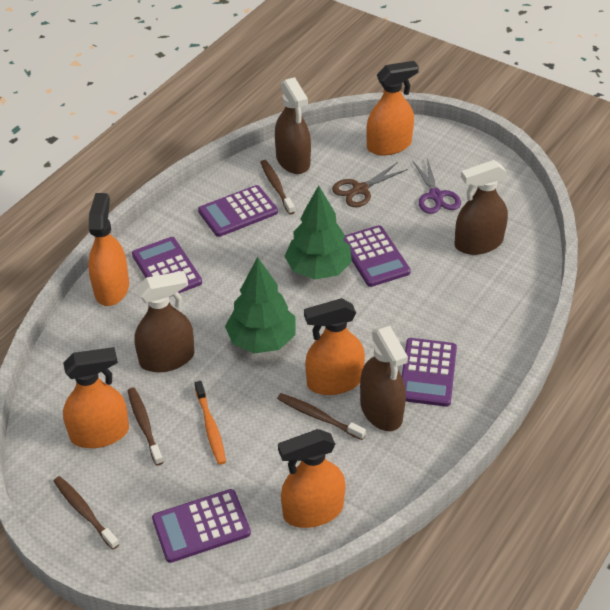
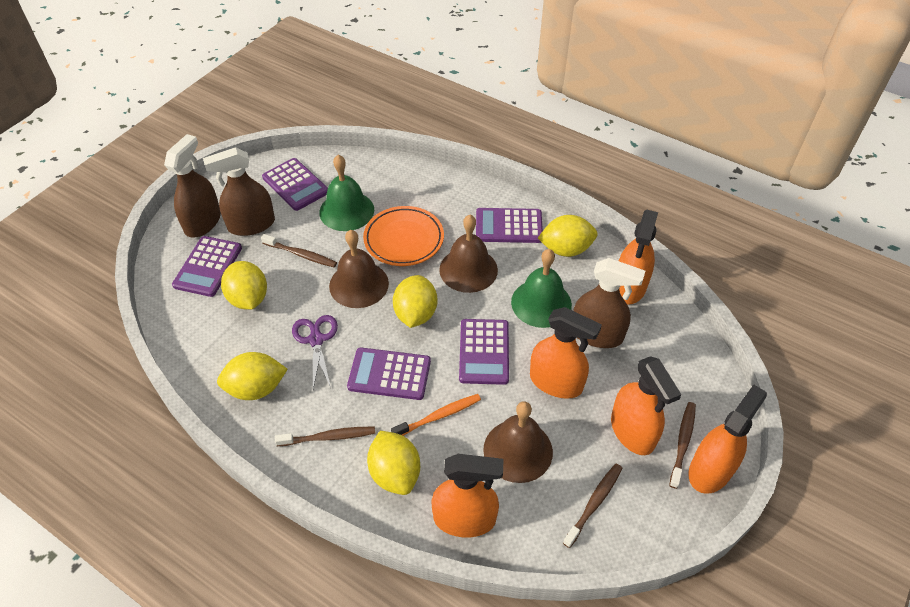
brown bell: 0 -> 3
brown scissors: 1 -> 0
brown spray bottle: 4 -> 3
green bell: 0 -> 2
green tree: 2 -> 0
orange plate: 0 -> 1
yellow lemon: 0 -> 5

